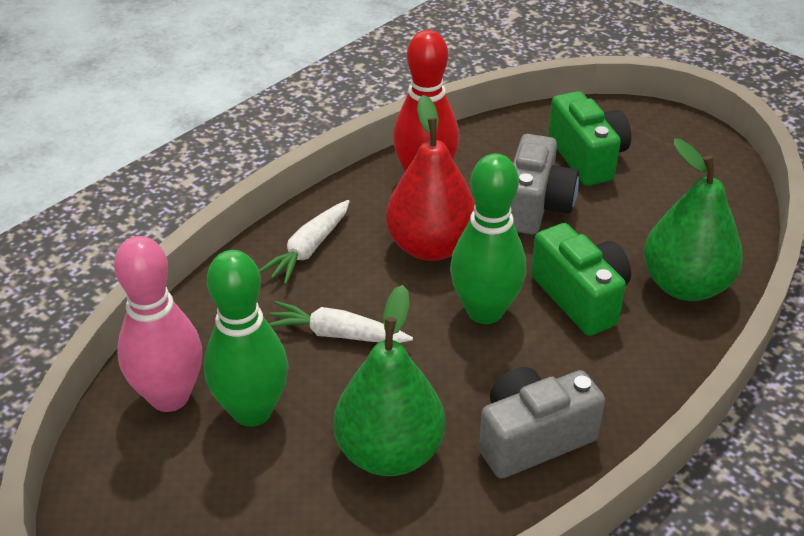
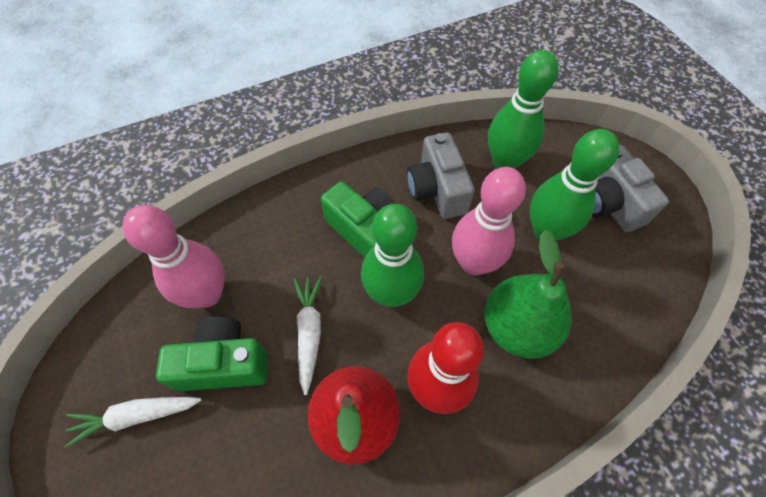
green bowling pin: 2 -> 3
green pear: 2 -> 1
pink bowling pin: 1 -> 2

